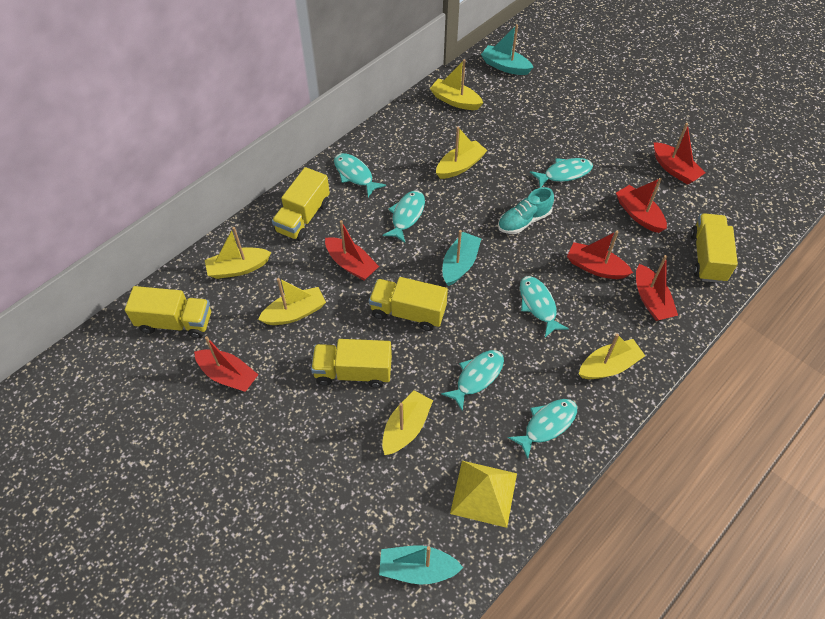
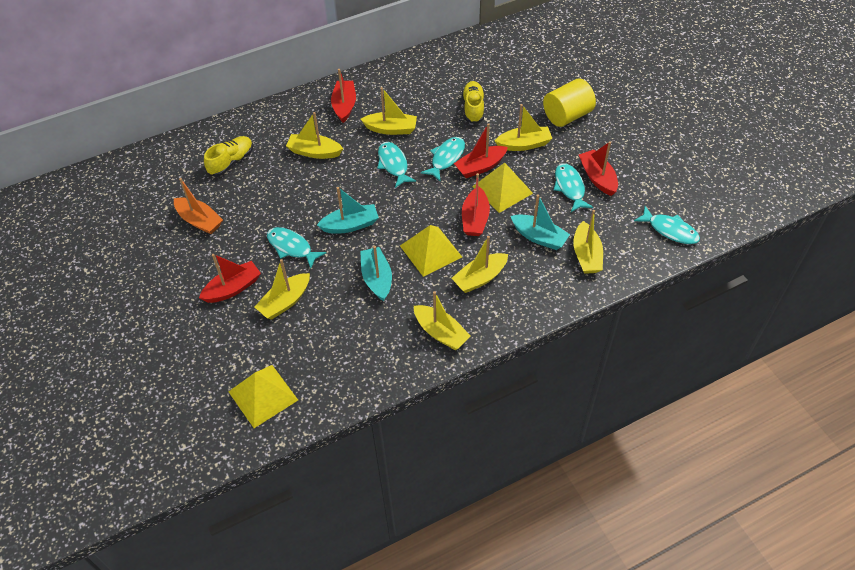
orange boat: 0 -> 1
red boat: 6 -> 5
turquoise fish: 6 -> 5
turquoise shoe: 1 -> 0
yellow boat: 6 -> 7
yellow cylinder: 0 -> 1
yellow pyramid: 1 -> 3
yellow shoe: 0 -> 2
yellow truck: 5 -> 0

